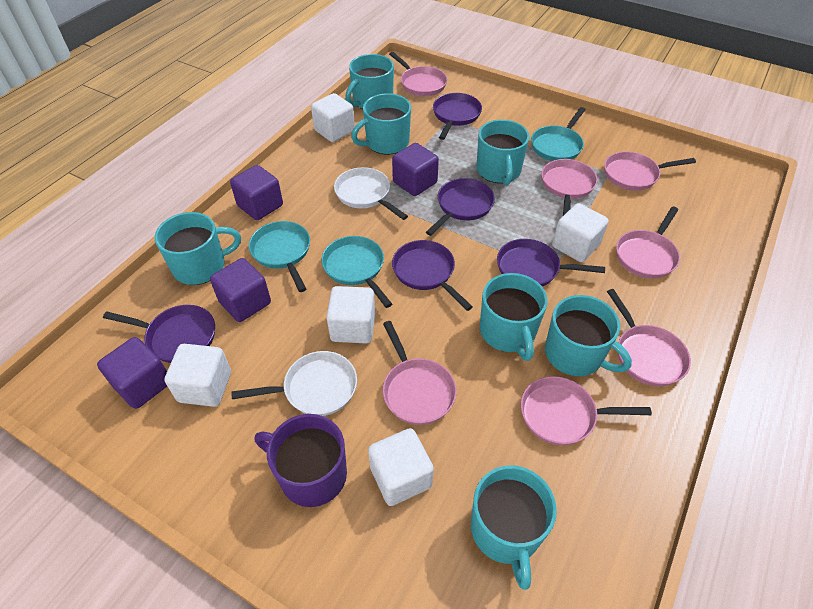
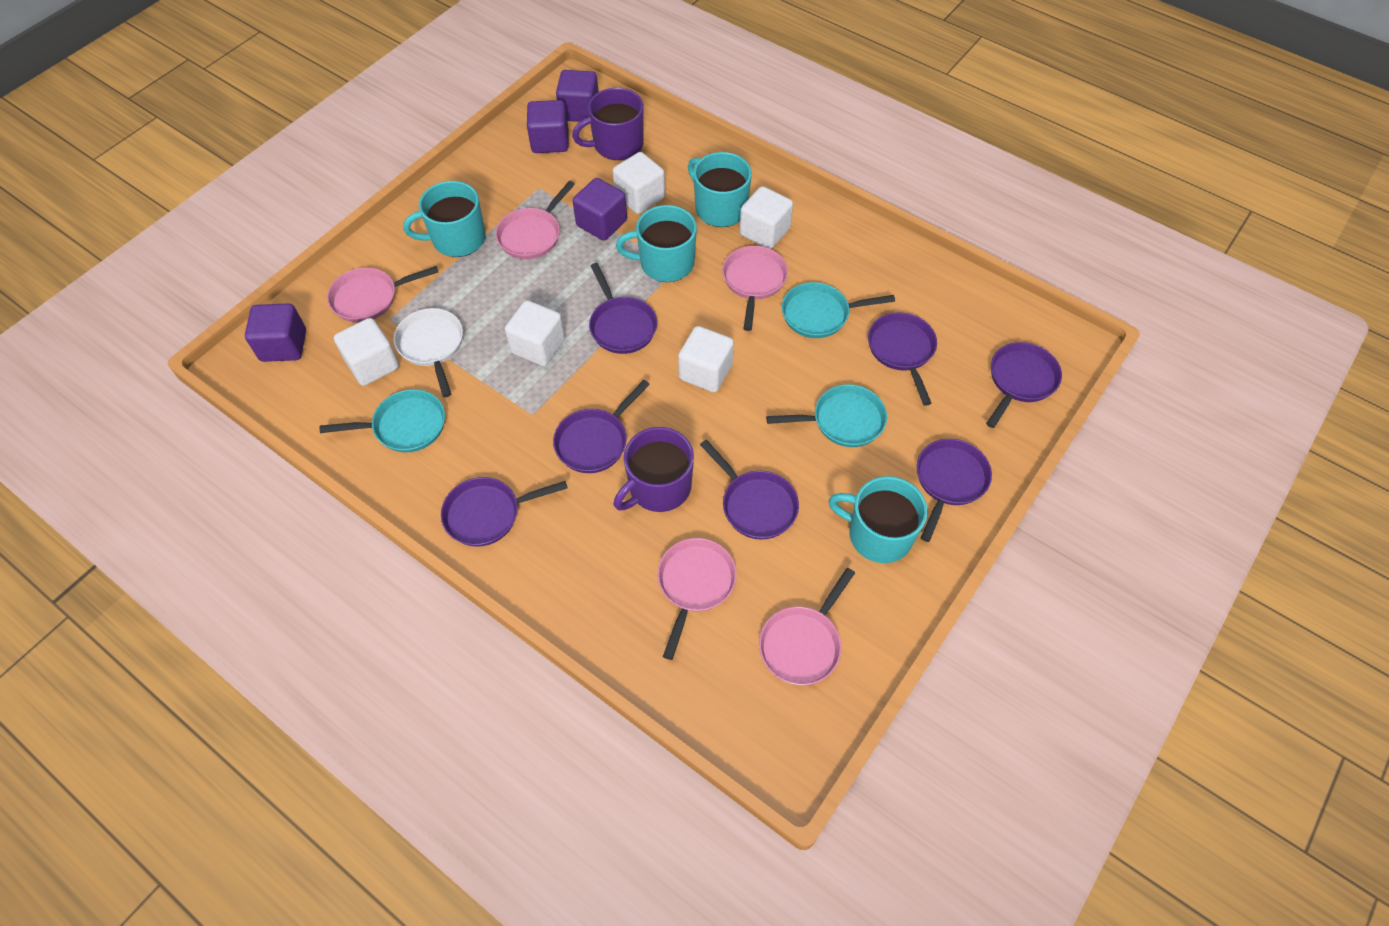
pink pan: 7 -> 5
purple mug: 1 -> 2
purple pan: 5 -> 7
turquoise mug: 7 -> 4
white pan: 2 -> 1

